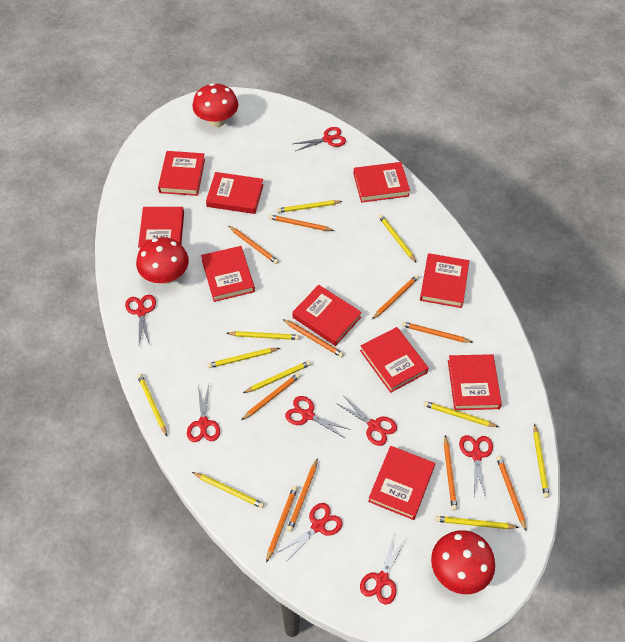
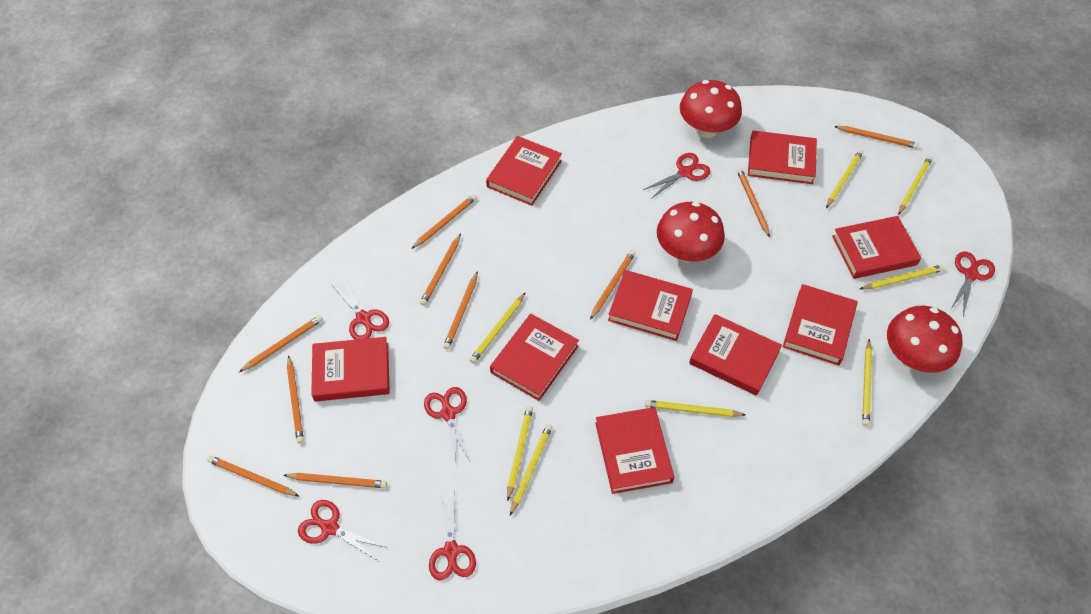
red book: 10 -> 9
red scissors: 8 -> 6
yellow pencil: 10 -> 8

